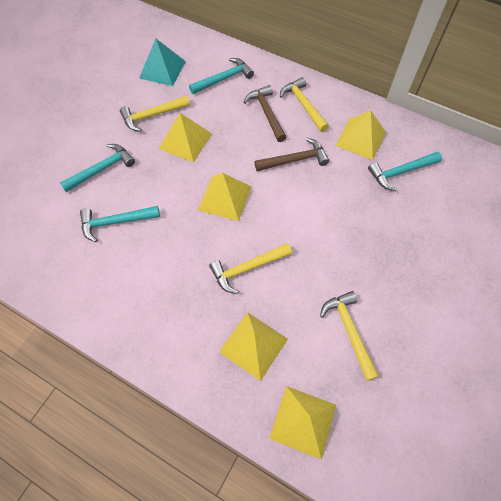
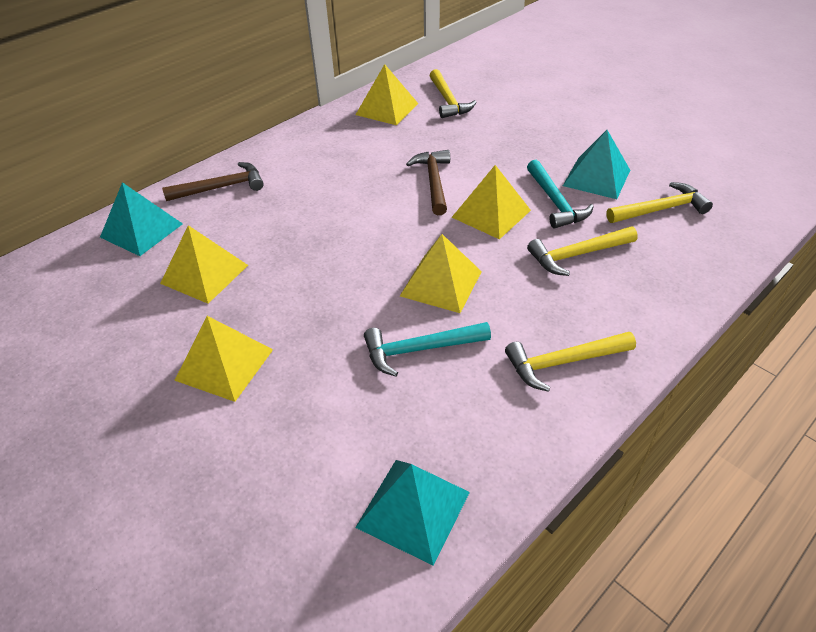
turquoise hammer: 4 -> 2
turquoise pyramid: 1 -> 3

